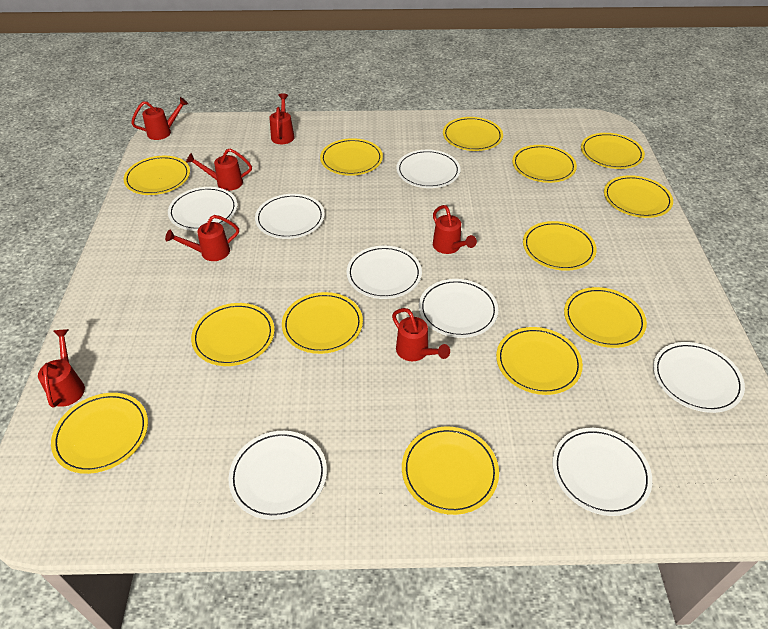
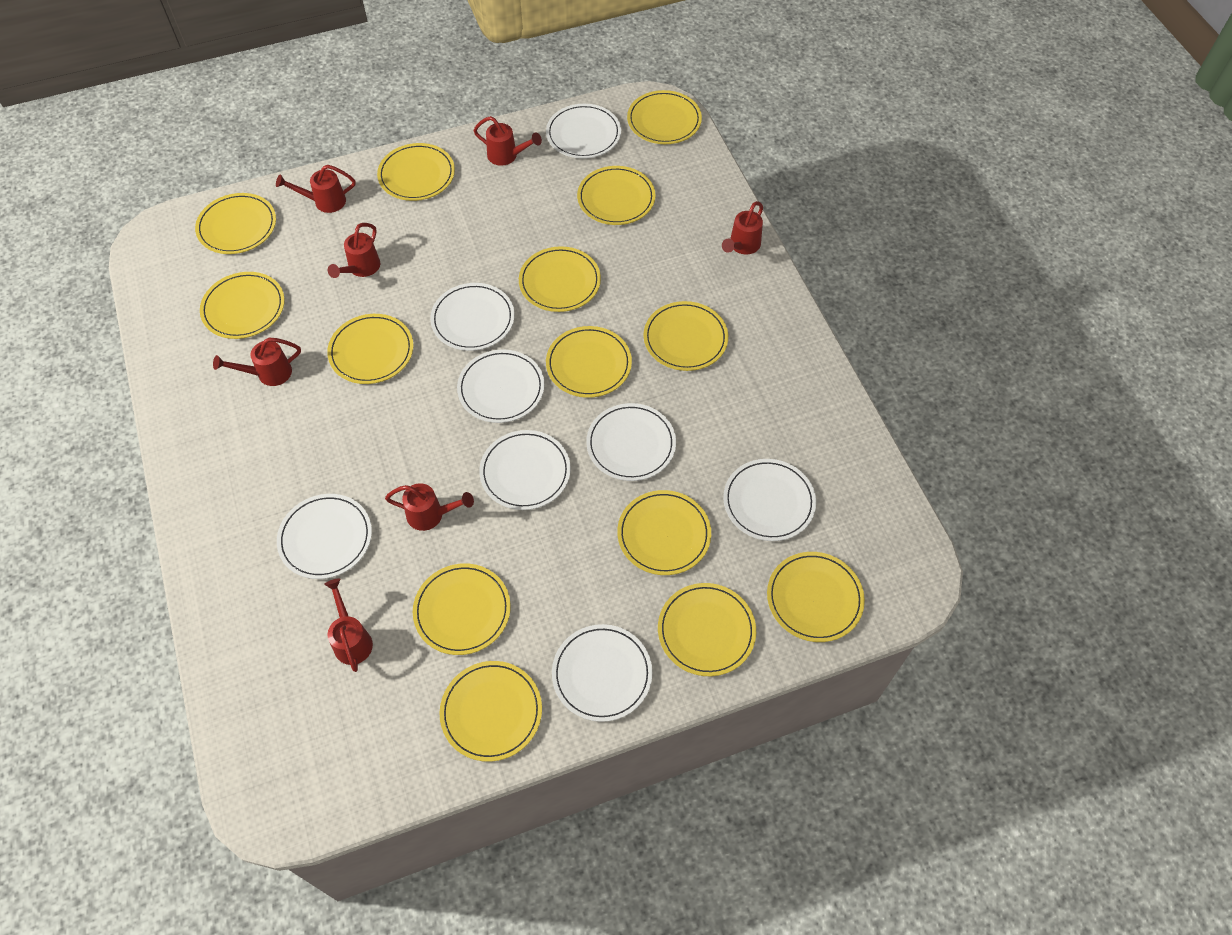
yellow plate: 13 -> 14

